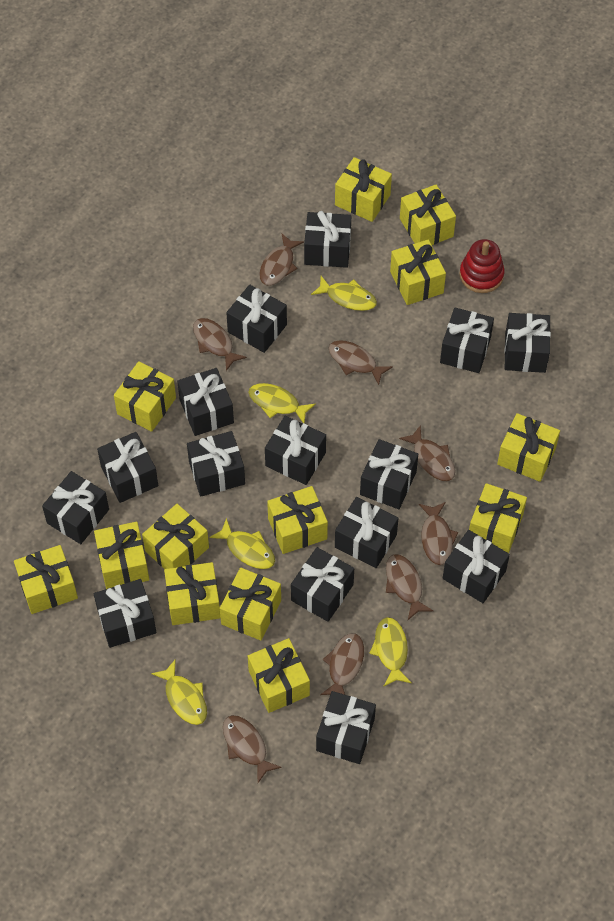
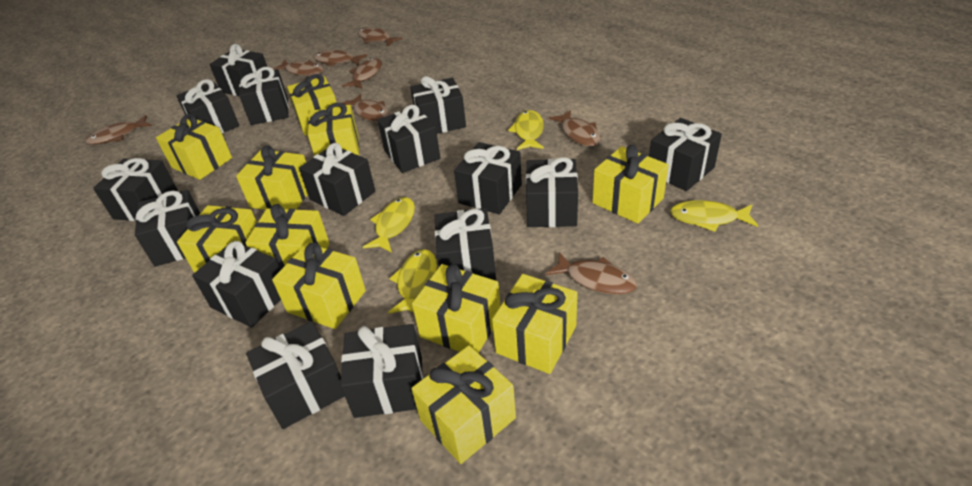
red stacking toy: 1 -> 0
yellow fish: 5 -> 4
yellow gift: 13 -> 11

